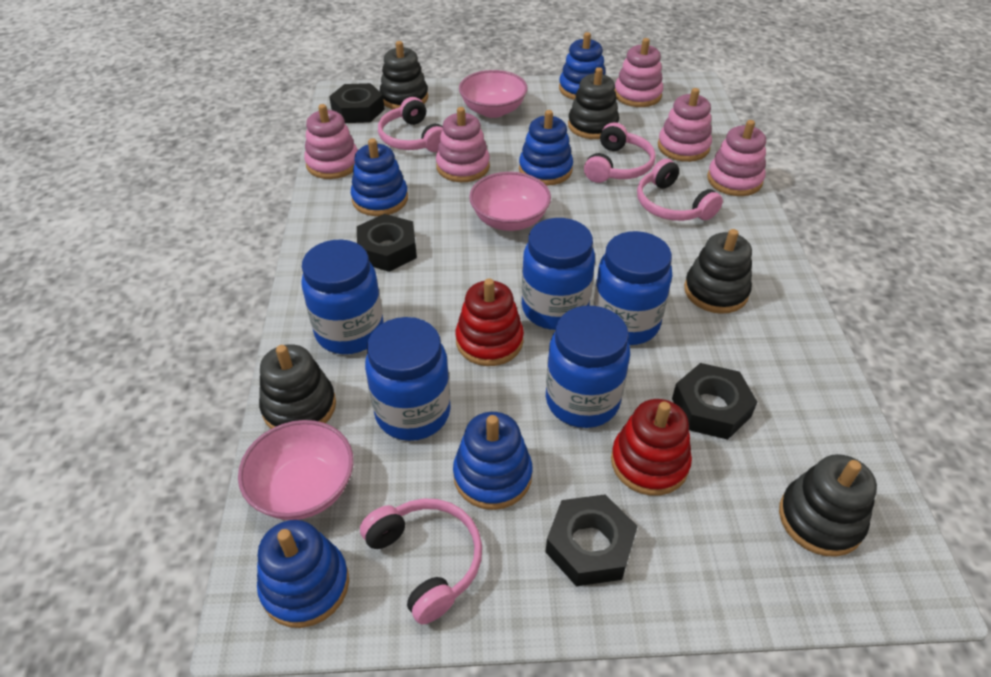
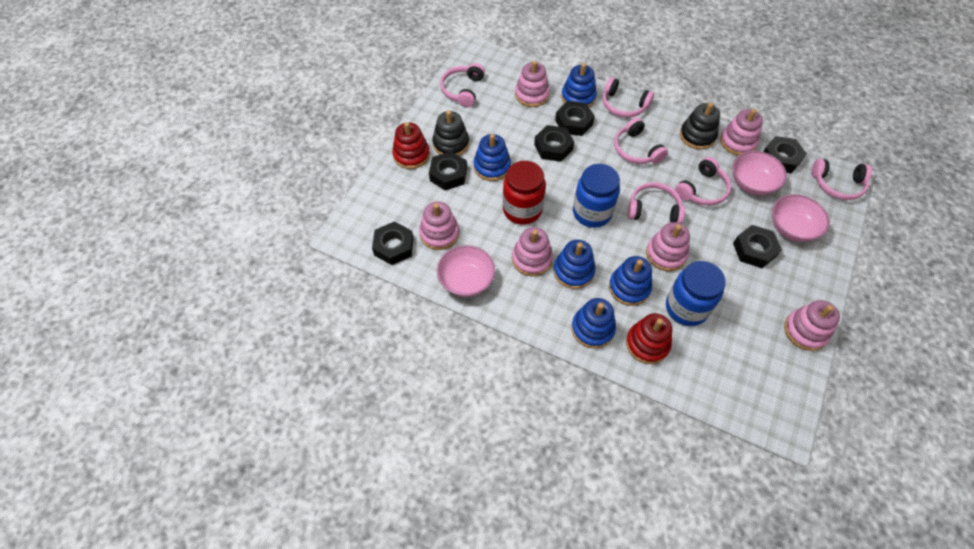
black nut: 4 -> 6
black stacking toy: 5 -> 2
blue jar: 5 -> 2
pink headphones: 4 -> 6
pink stacking toy: 5 -> 6
red jar: 0 -> 1

